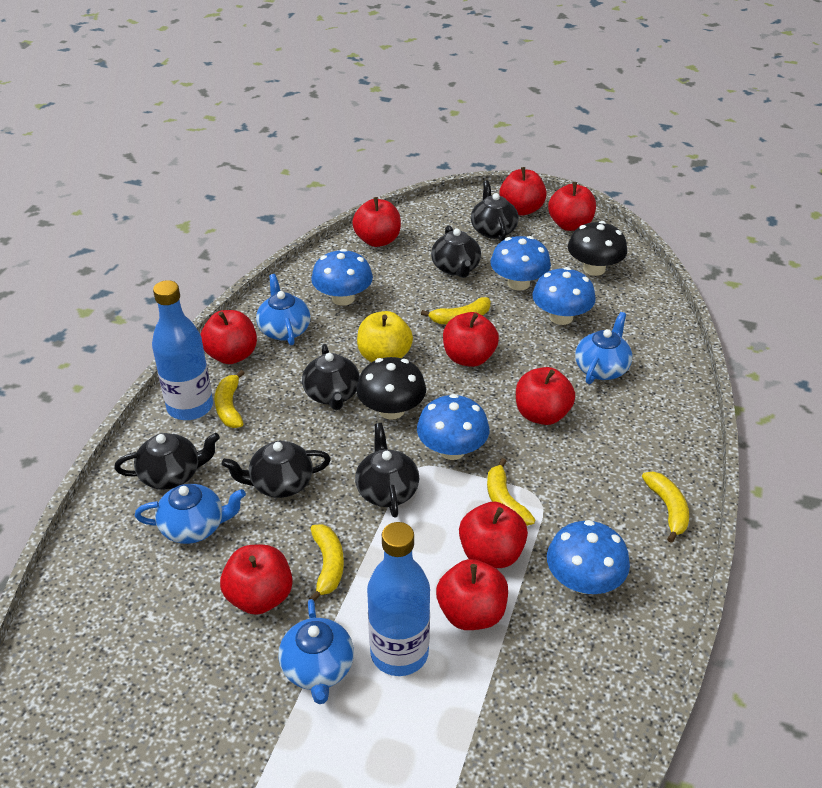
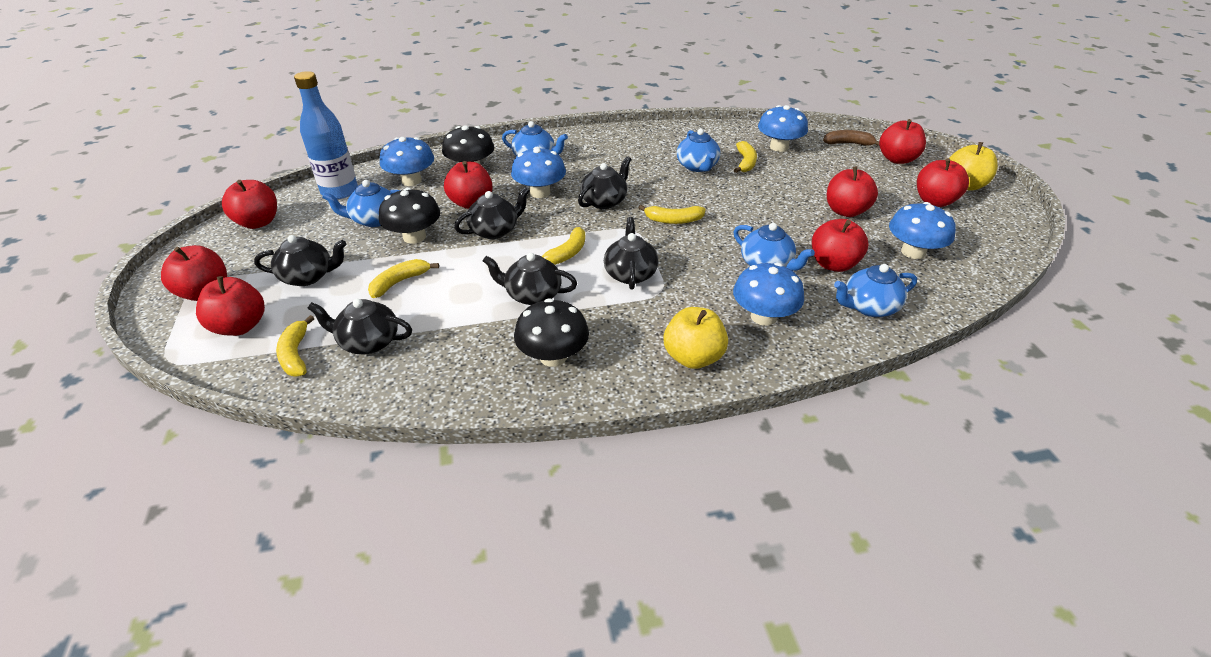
black mushroom: 2 -> 3
blue bottle: 2 -> 1
blue teapot: 4 -> 5
brown banana: 0 -> 1
red apple: 9 -> 8
yellow apple: 1 -> 2

